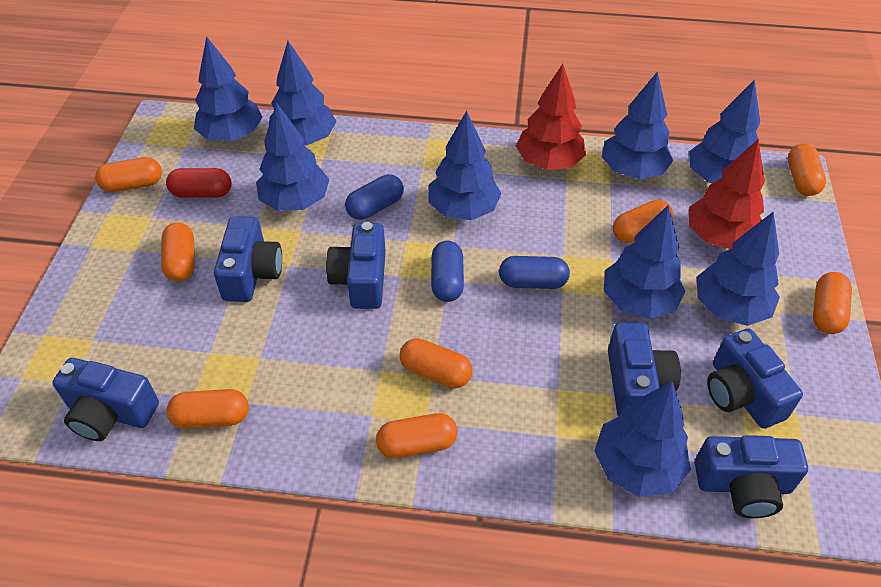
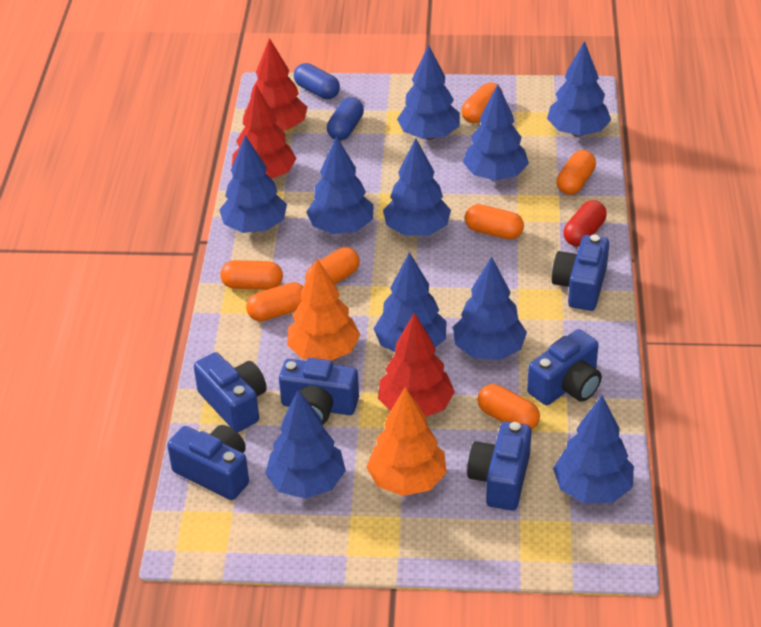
blue capsule: 3 -> 2
blue tree: 9 -> 10
orange capsule: 8 -> 7
orange tree: 0 -> 2
red tree: 2 -> 3

